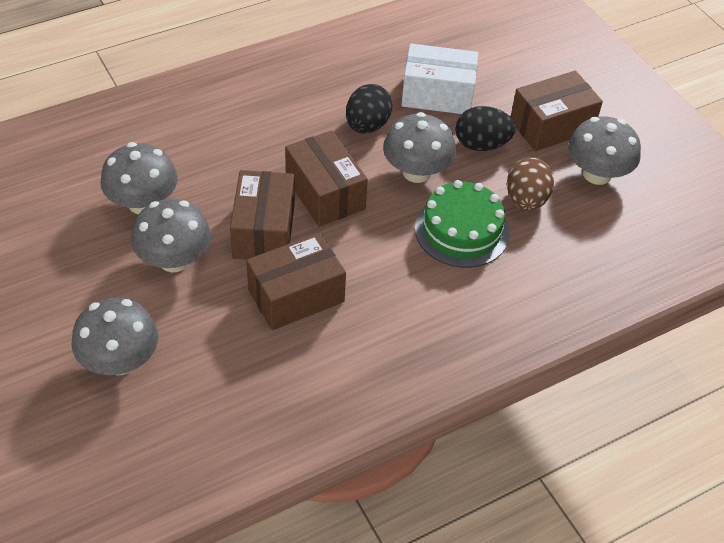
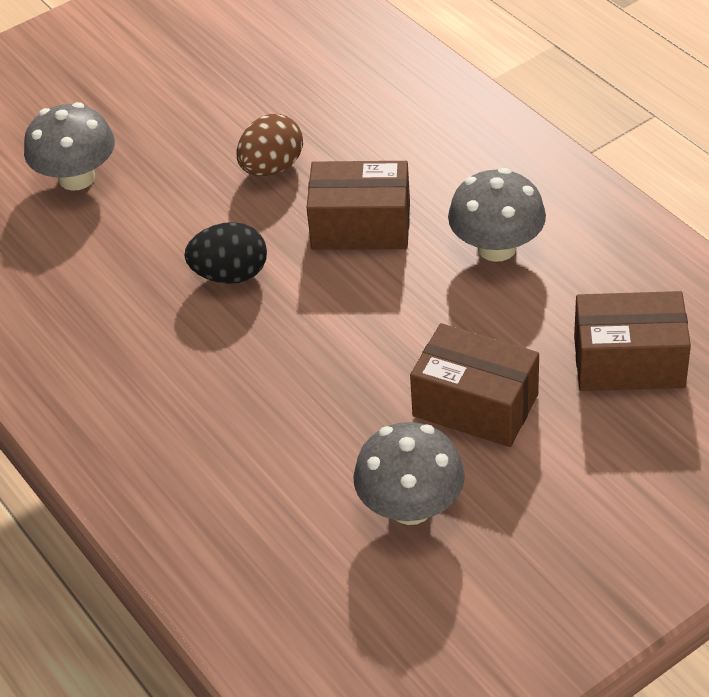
black egg: 2 -> 1
brown box: 4 -> 3
green cake: 1 -> 0
grey mushroom: 5 -> 3
white box: 1 -> 0

